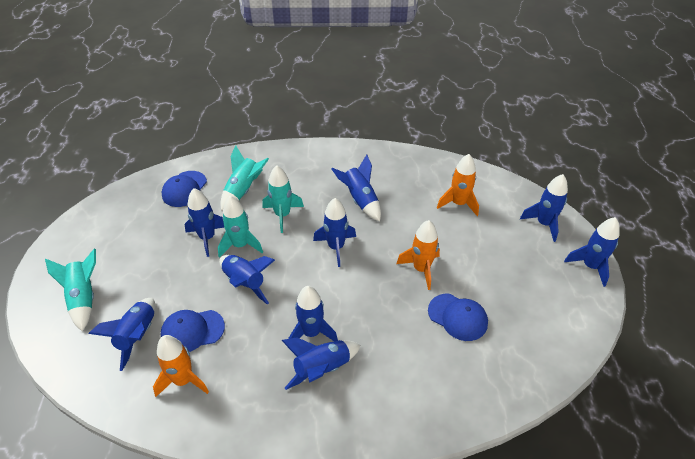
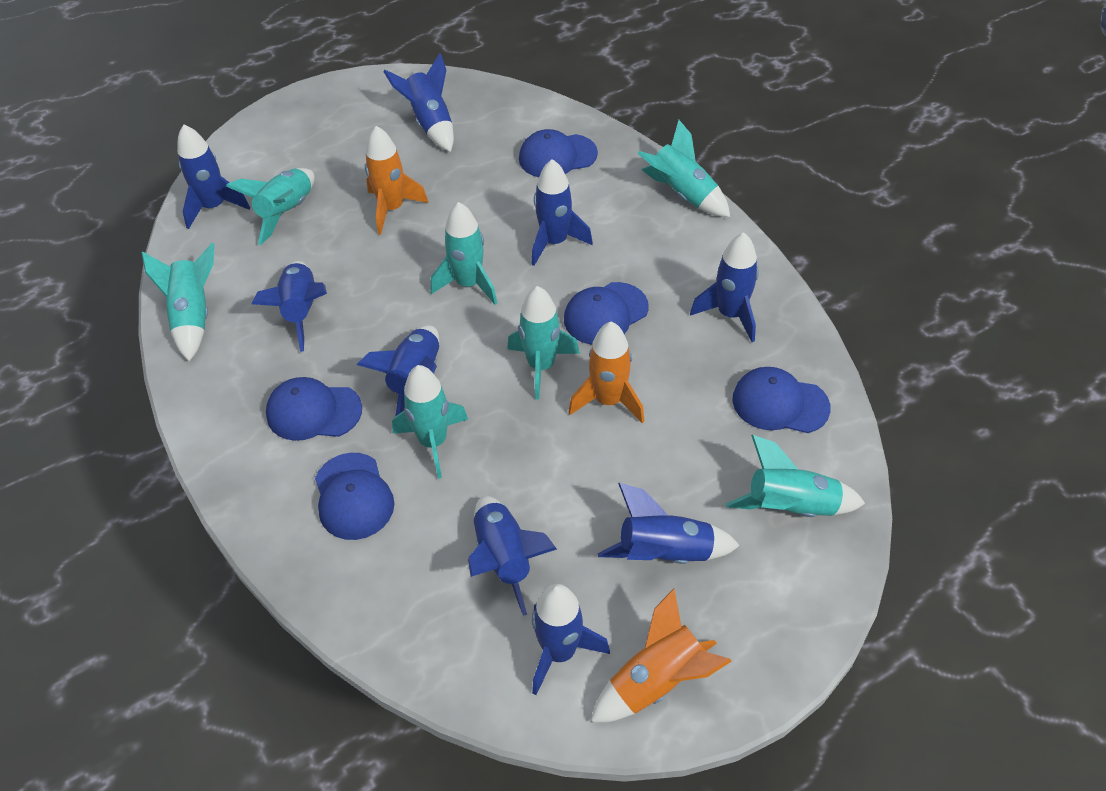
blue cap: 3 -> 5
turquoise rocket: 4 -> 7

